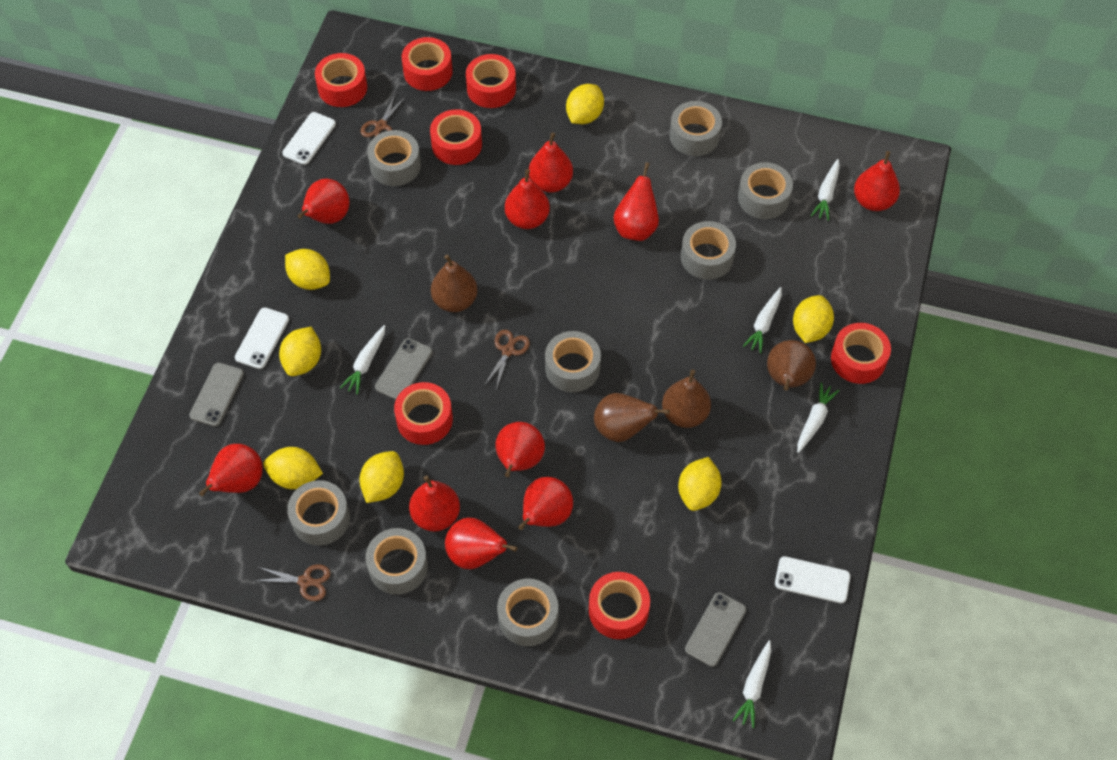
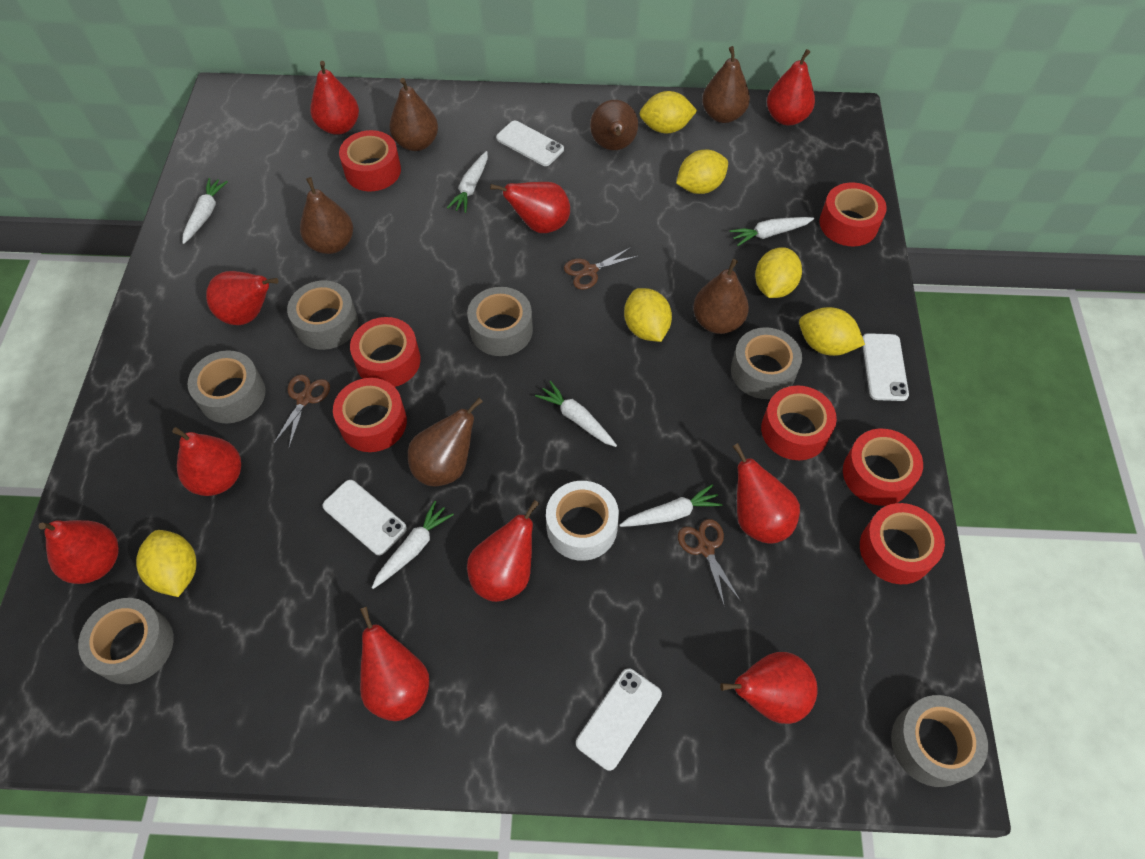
brown pear: 4 -> 6
grey phone: 3 -> 0
grey tape: 8 -> 6
white carrot: 5 -> 6
white phone: 3 -> 4
white tape: 0 -> 1
yellow lemon: 7 -> 6

